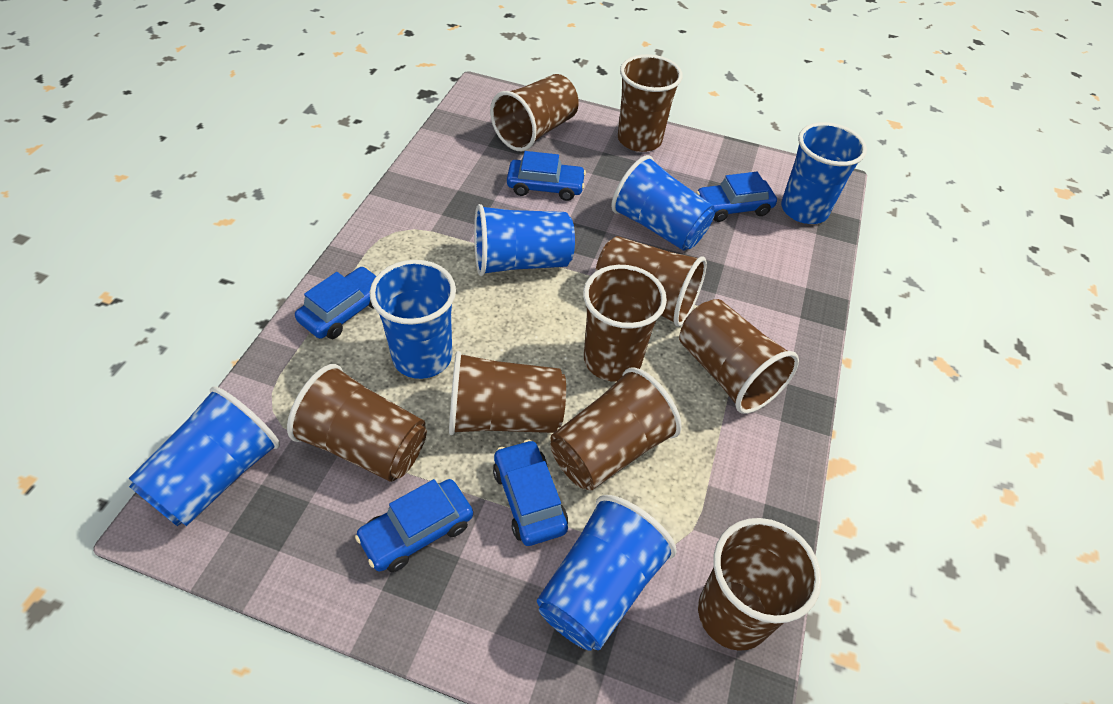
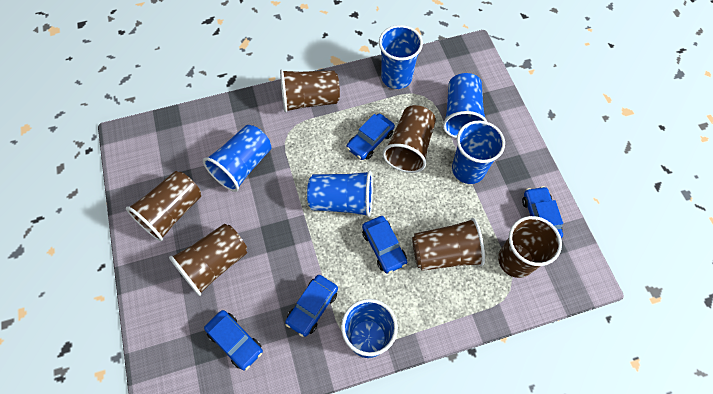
brown cup: 9 -> 6

